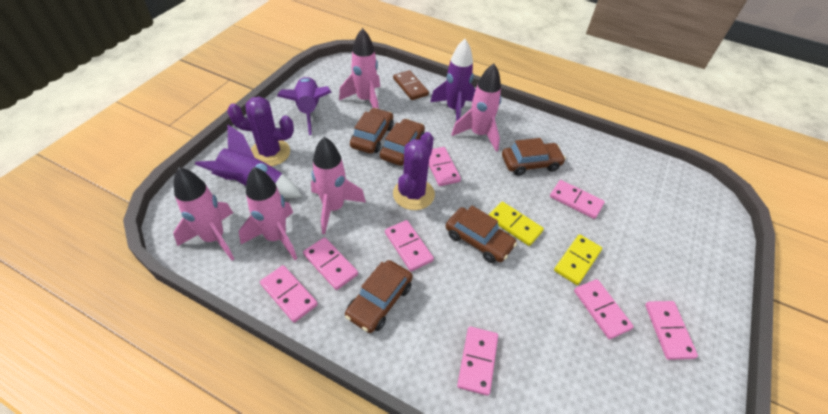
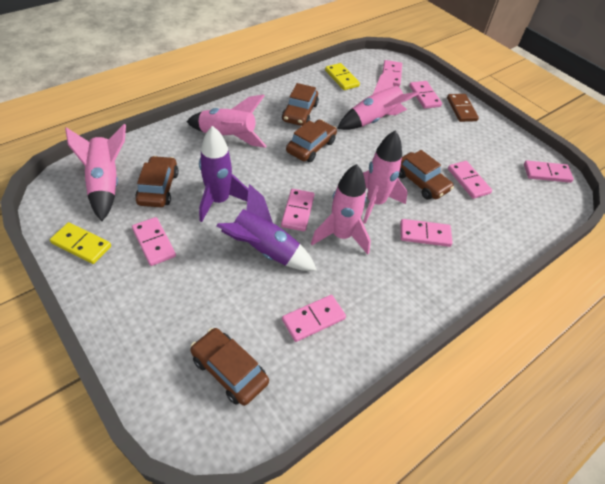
purple cactus: 2 -> 0
purple rocket: 3 -> 2

